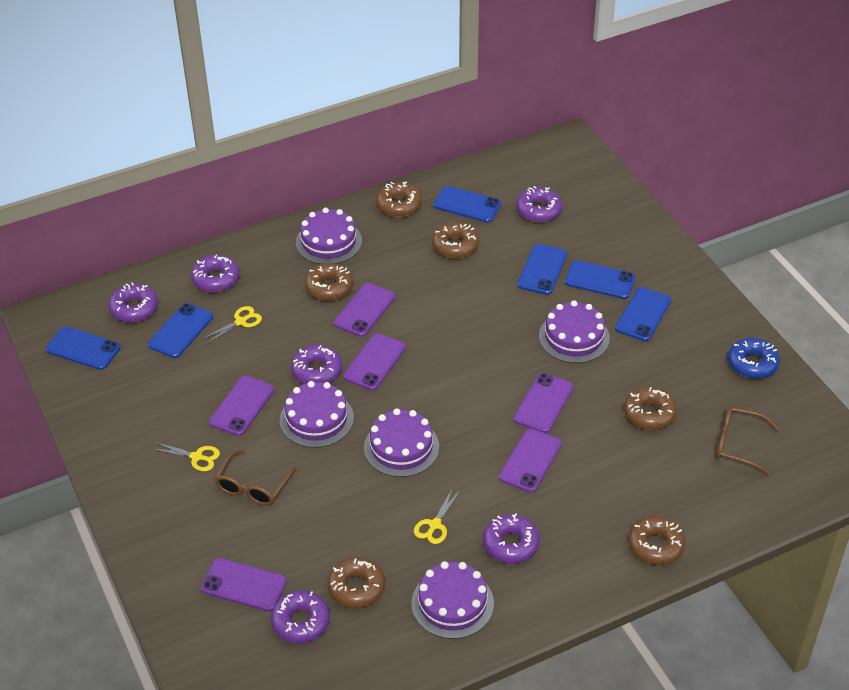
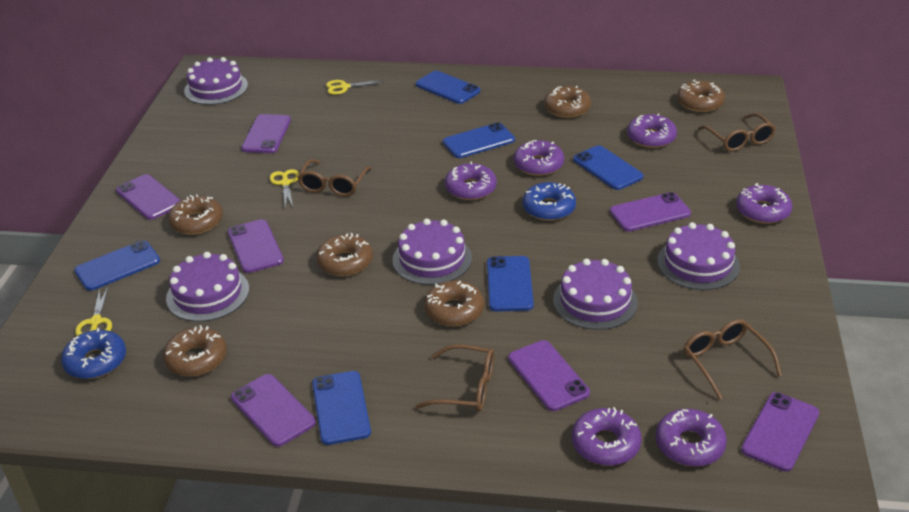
blue donut: 1 -> 2
brown glasses: 2 -> 4
purple phone: 6 -> 7

